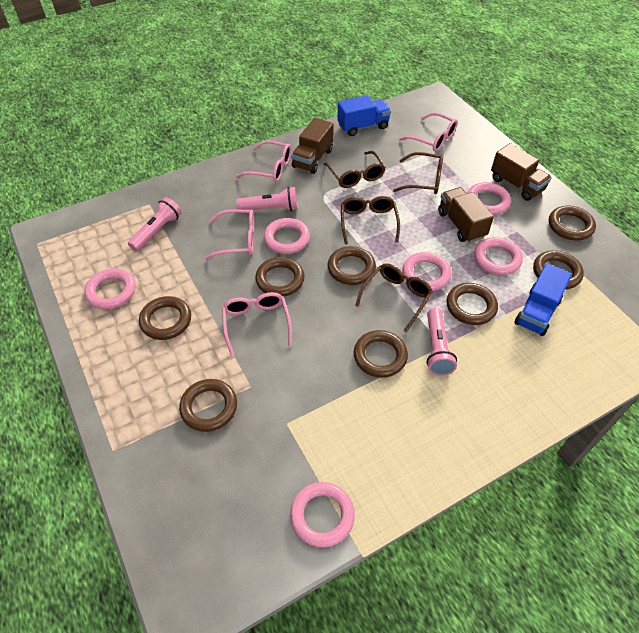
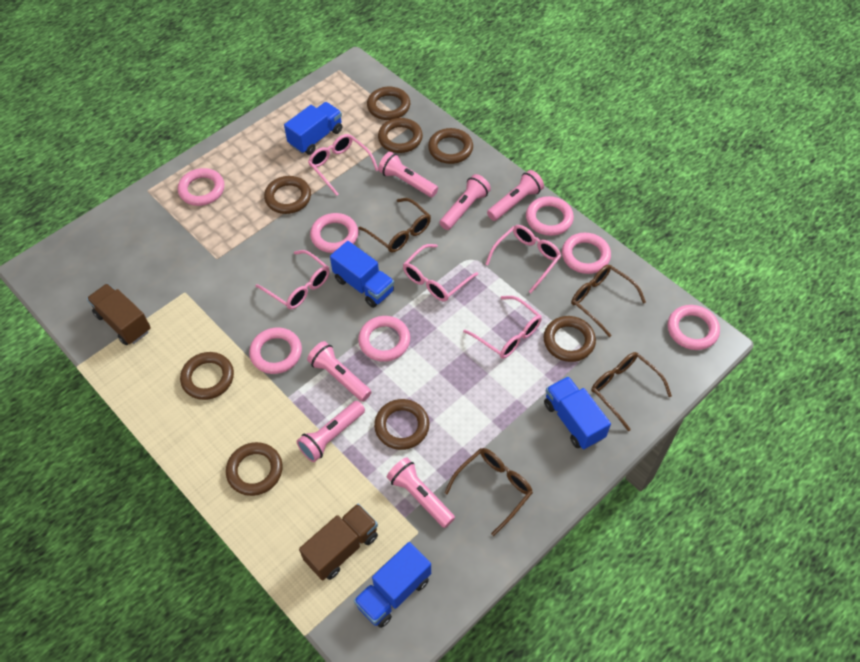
blue truck: 2 -> 4
brown truck: 3 -> 2
pink flashlight: 3 -> 6
pink glasses: 4 -> 5
pink ring: 6 -> 7

